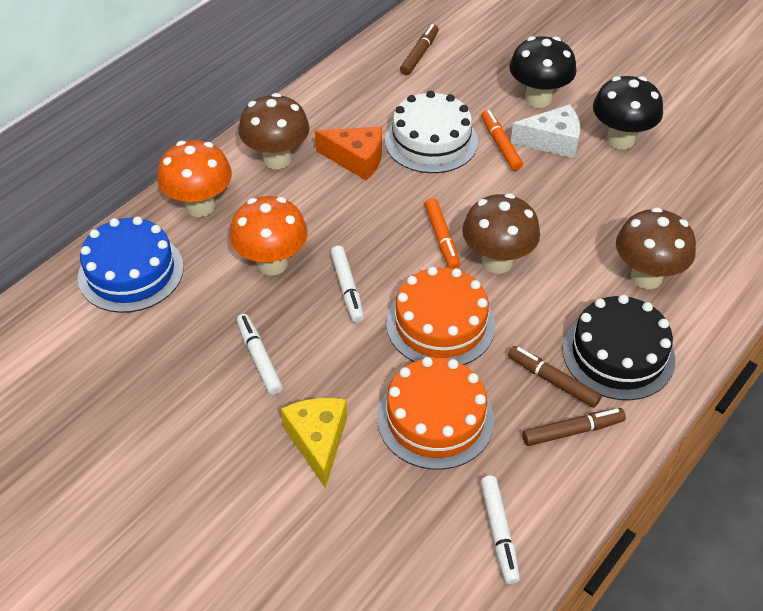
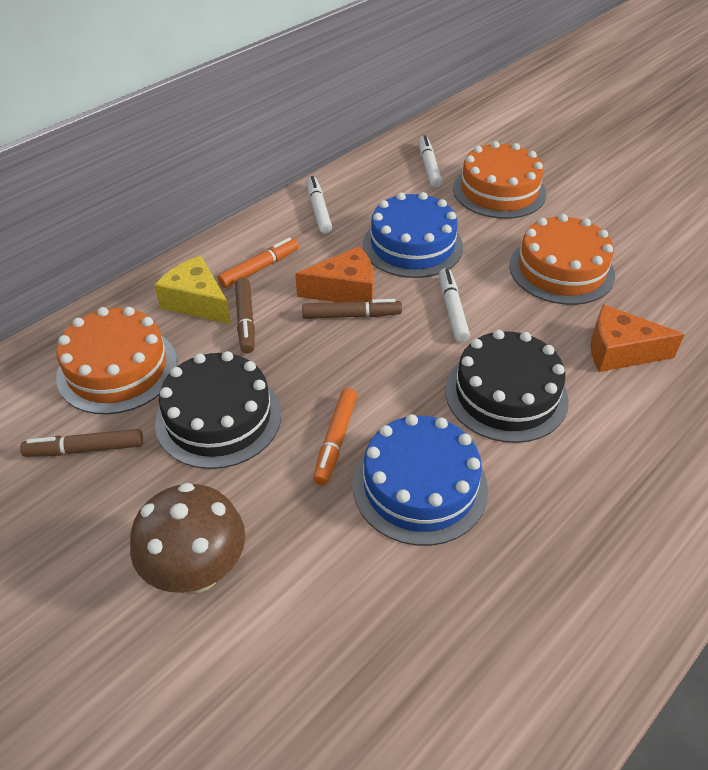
black cake: 1 -> 2
black mushroom: 2 -> 0
blue cake: 1 -> 2
brown mushroom: 3 -> 1
orange cake: 2 -> 3
orange cheese: 1 -> 2
orange mushroom: 2 -> 0
white cake: 1 -> 0
white cheese: 1 -> 0

